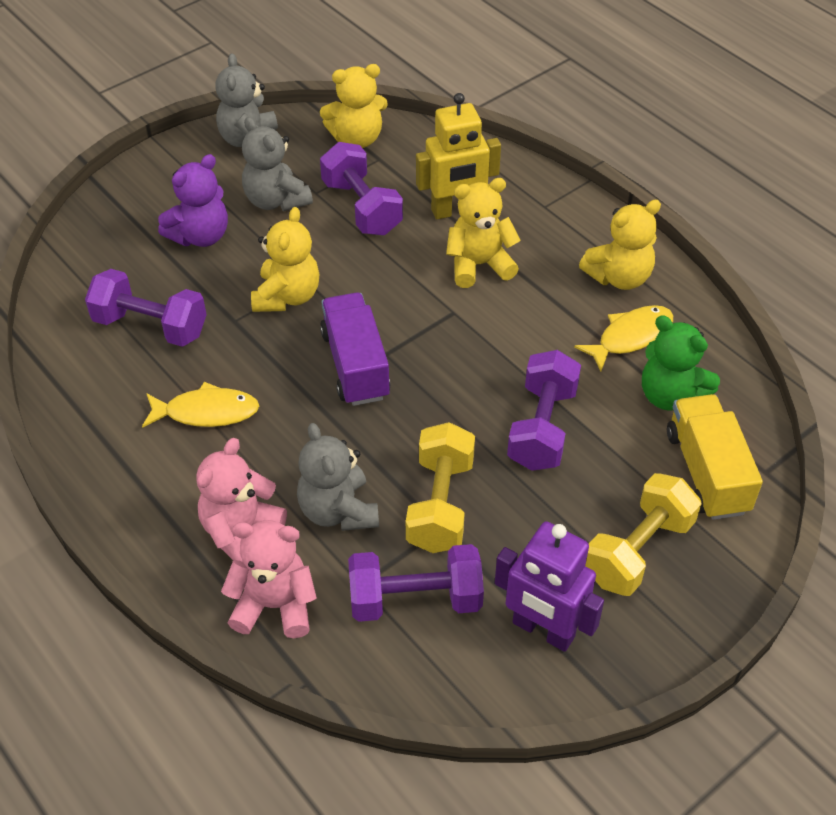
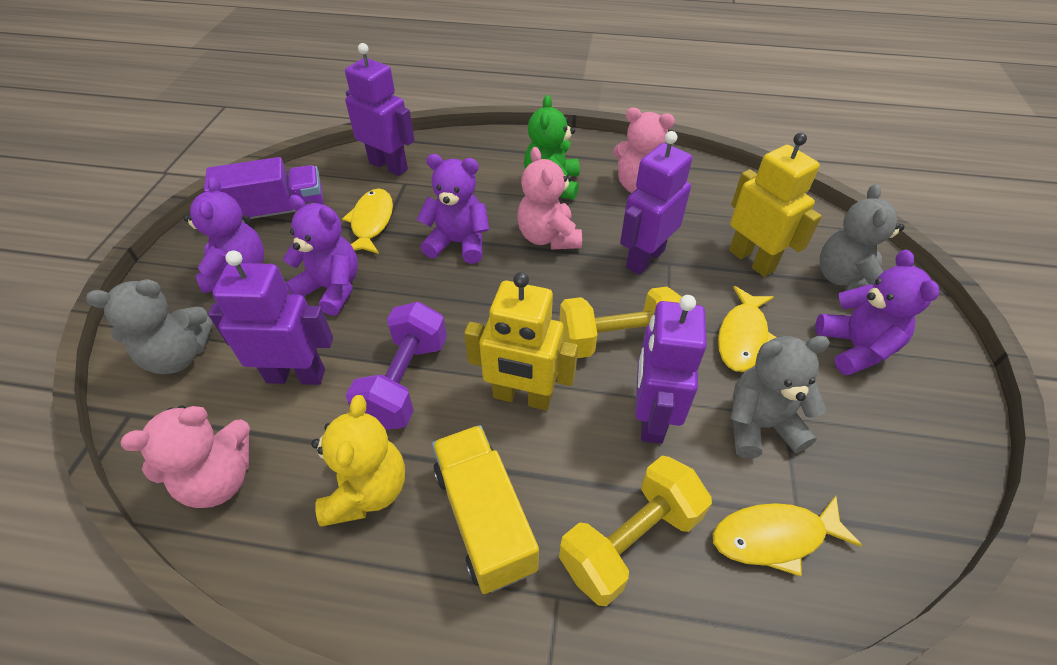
pink teddy bear: 2 -> 3
purple dumbbell: 4 -> 1
purple robot: 1 -> 4
purple teddy bear: 1 -> 4
yellow fish: 2 -> 3
yellow robot: 1 -> 2
yellow teddy bear: 4 -> 1

